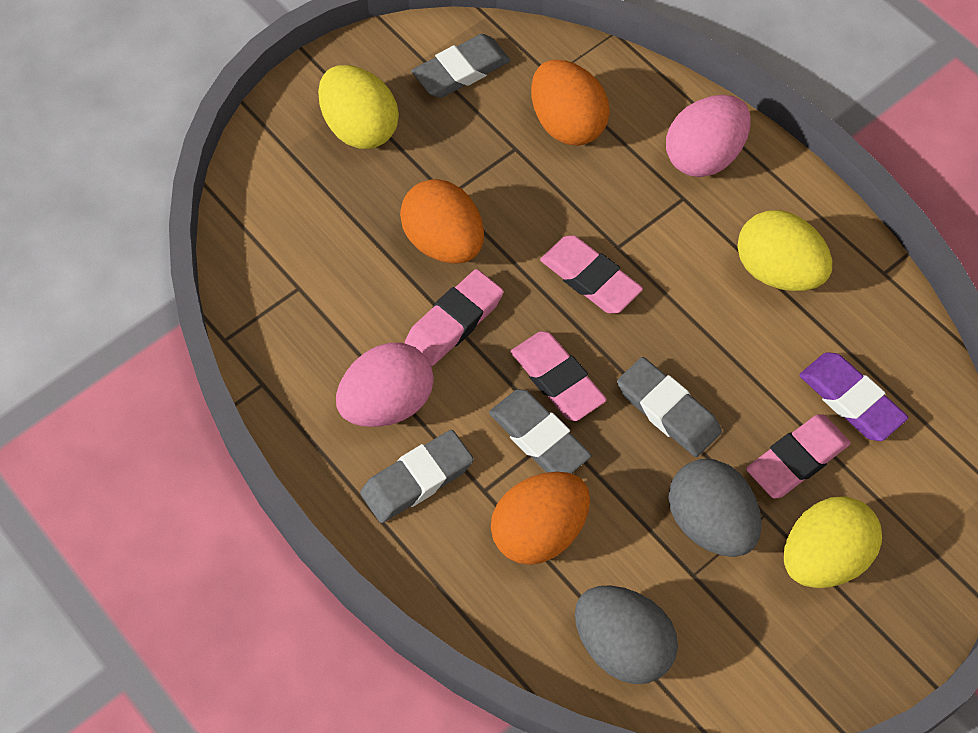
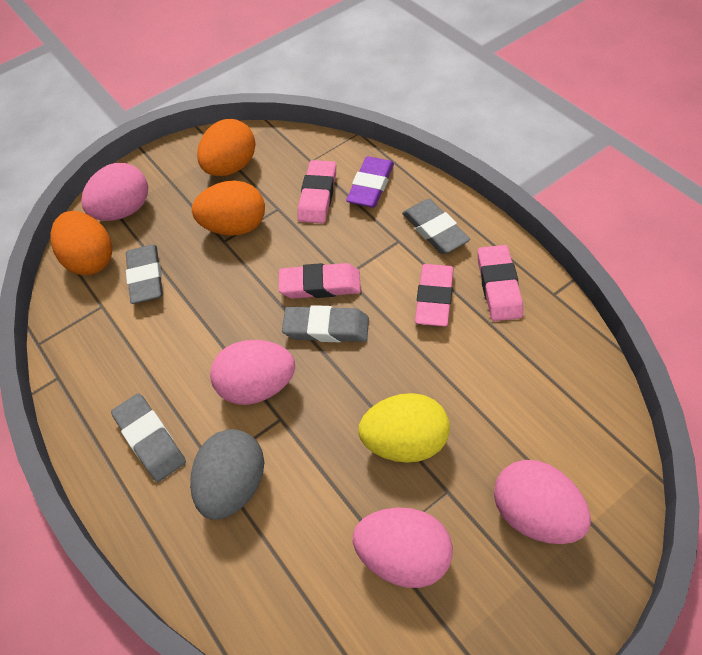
grey egg: 2 -> 1
pink egg: 2 -> 4
yellow egg: 3 -> 1

